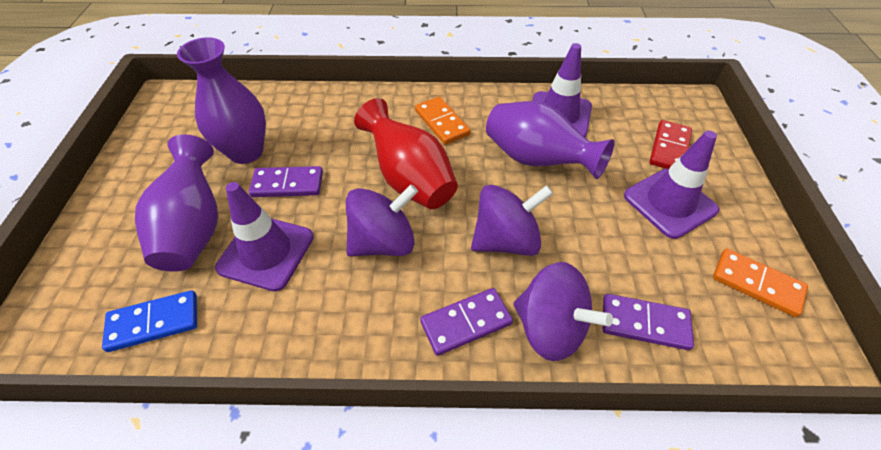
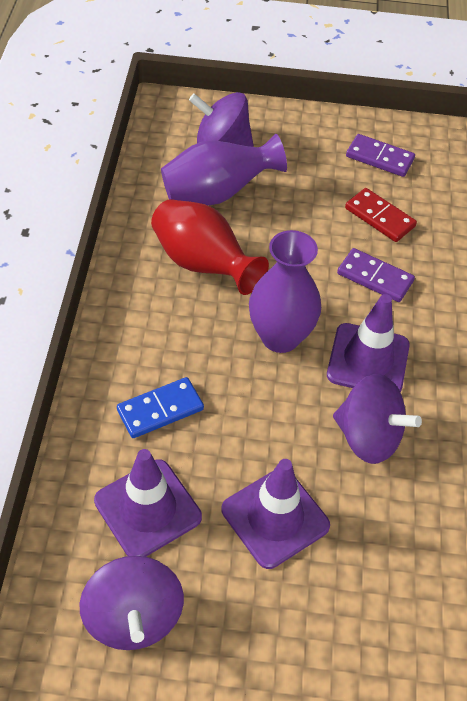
orange domino: 2 -> 0
purple domino: 3 -> 2
purple vase: 3 -> 2

